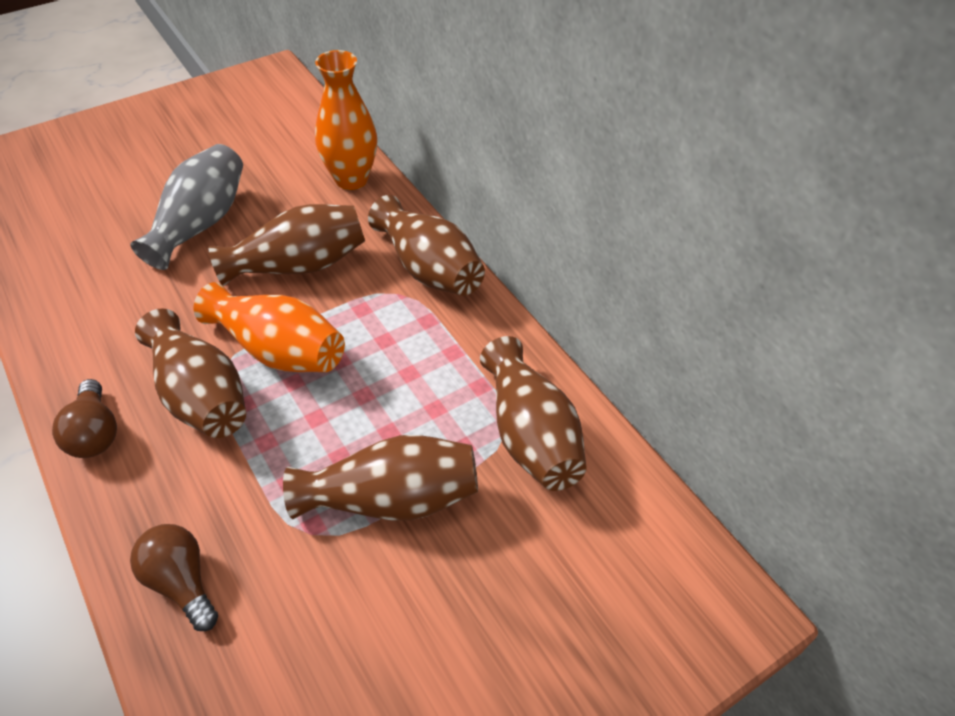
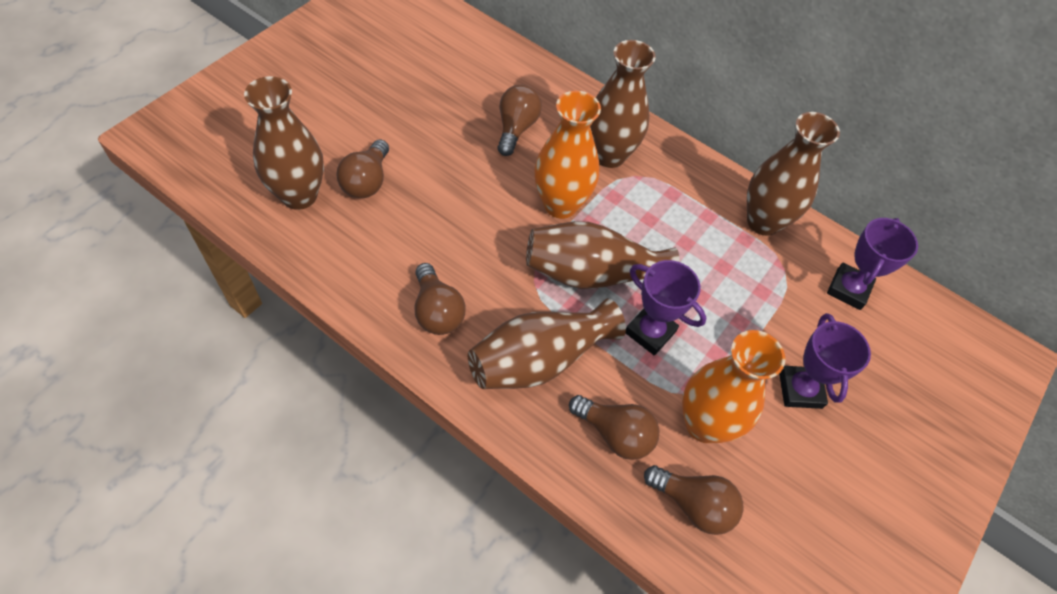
brown light bulb: 2 -> 5
grey vase: 1 -> 0
purple trophy: 0 -> 3

